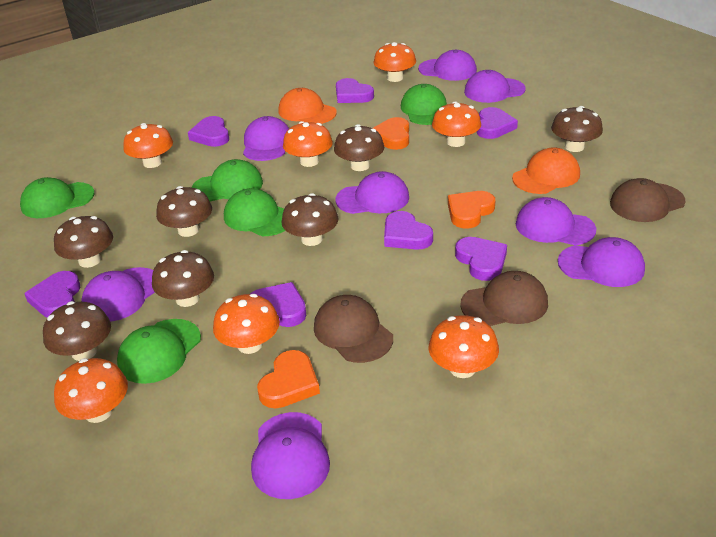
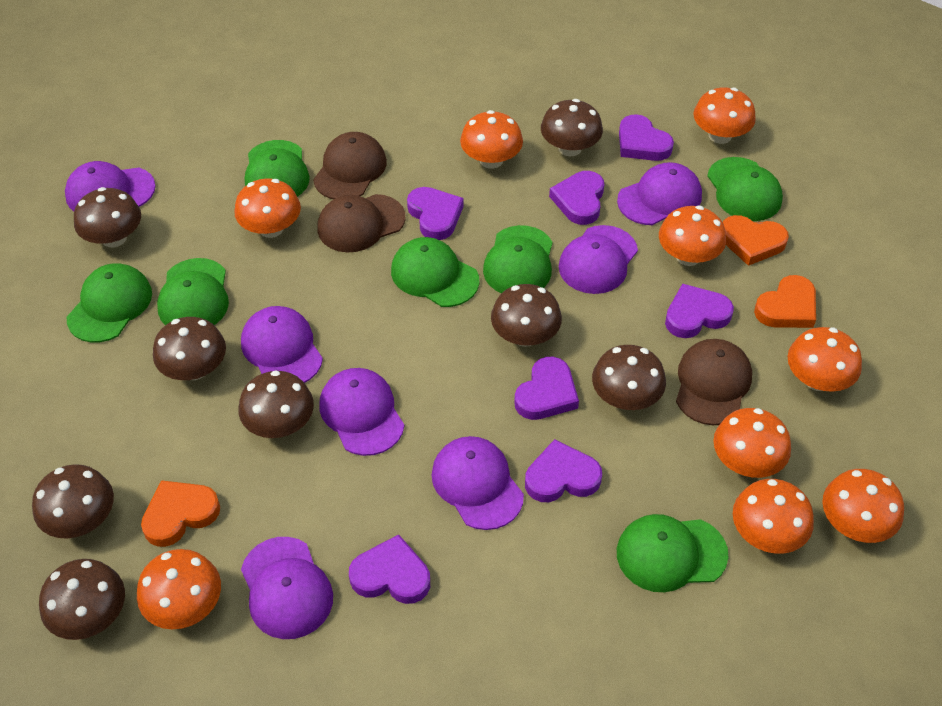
brown mushroom: 7 -> 8
green cap: 5 -> 7
orange cap: 2 -> 0
orange mushroom: 7 -> 9
purple cap: 8 -> 7

